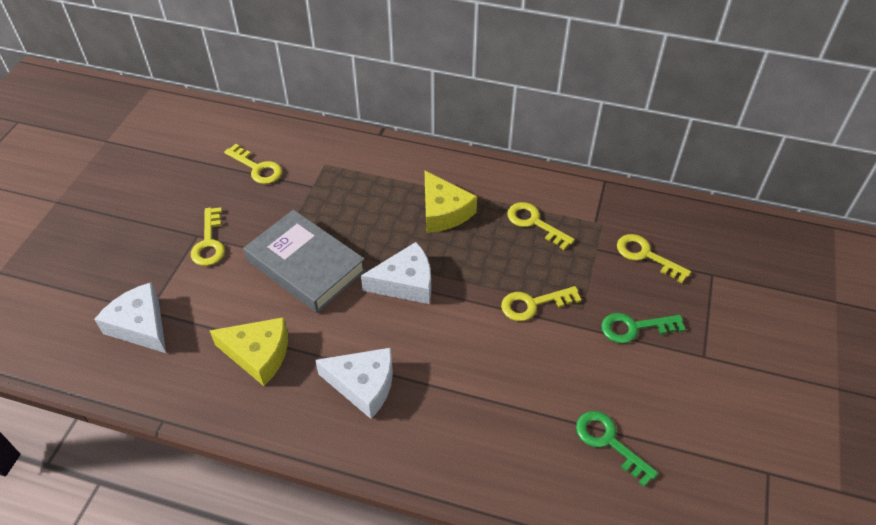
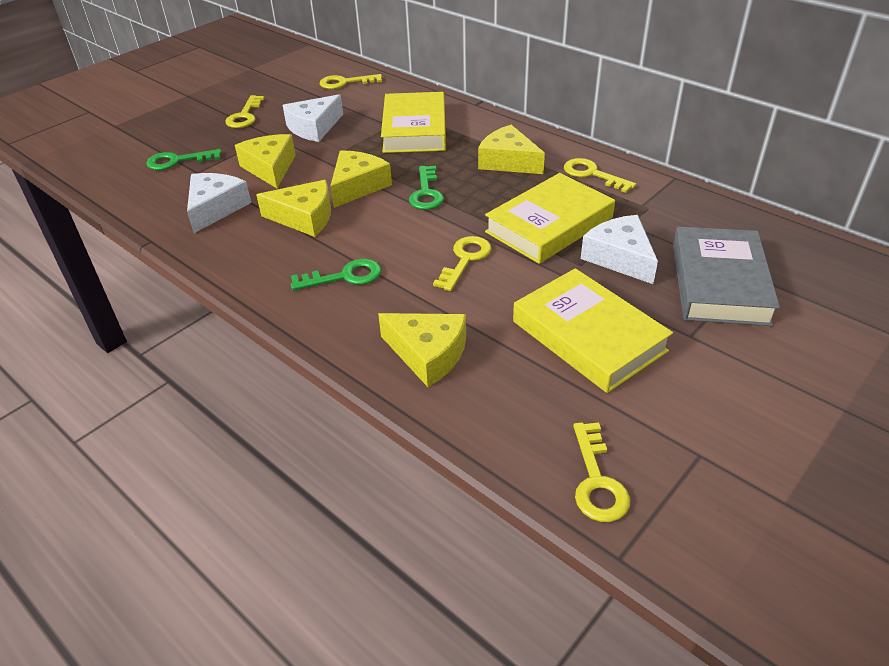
green key: 2 -> 3
yellow book: 0 -> 3
yellow cheese: 2 -> 5

